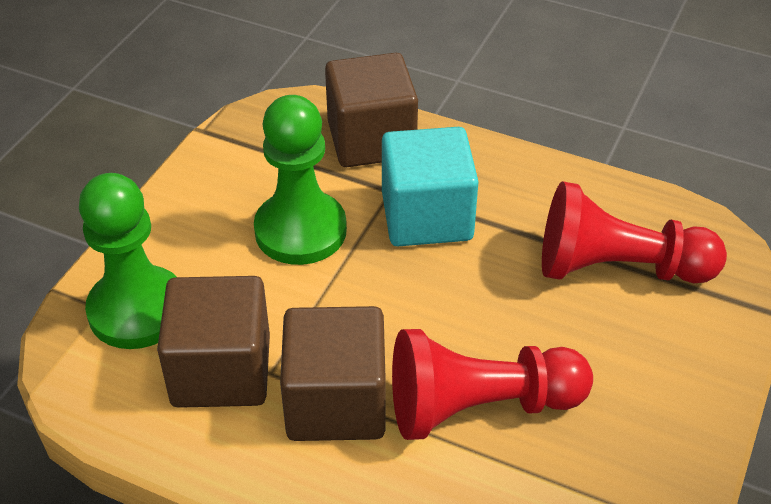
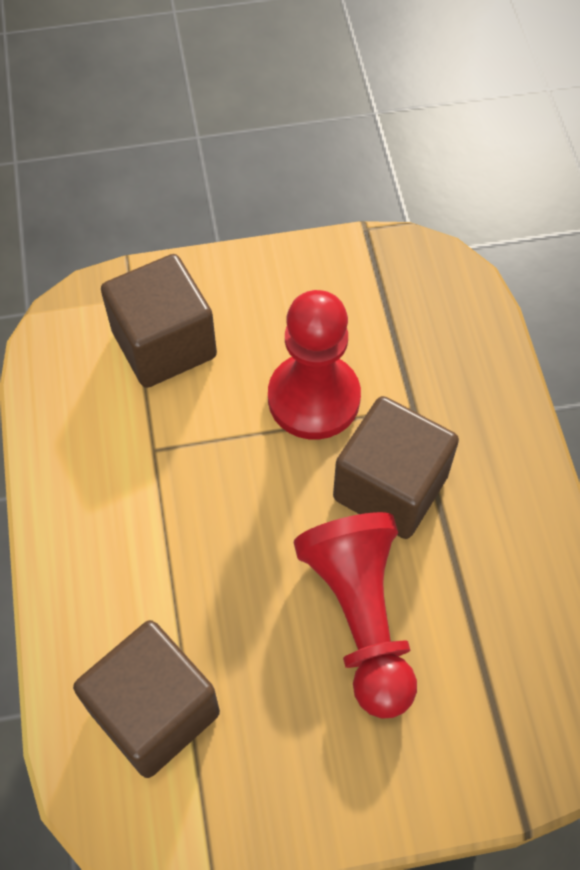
green pawn: 2 -> 0
turquoise cube: 1 -> 0

